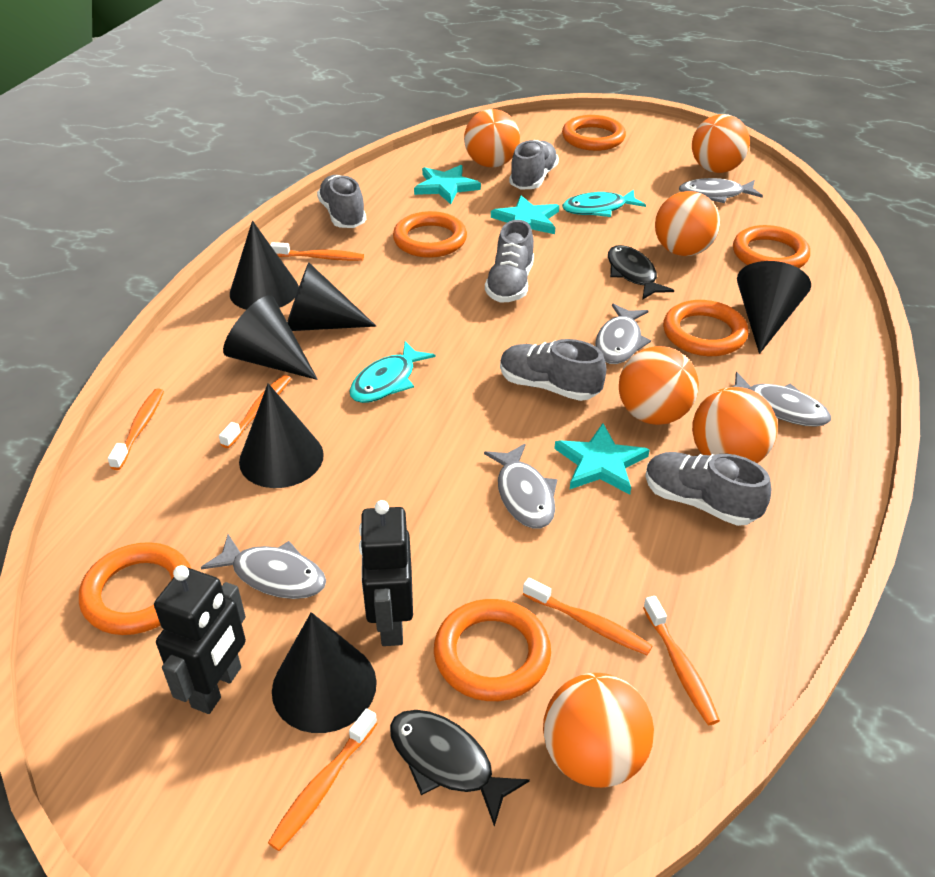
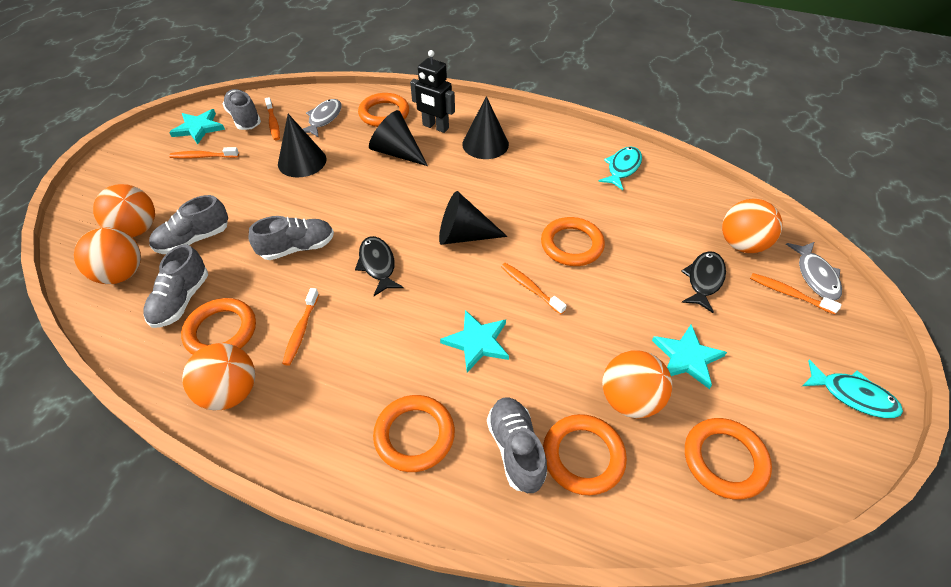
black cone: 6 -> 4
black robot: 2 -> 1
grey fish: 5 -> 2
orange ball: 6 -> 5
orange toothbrush: 6 -> 5

